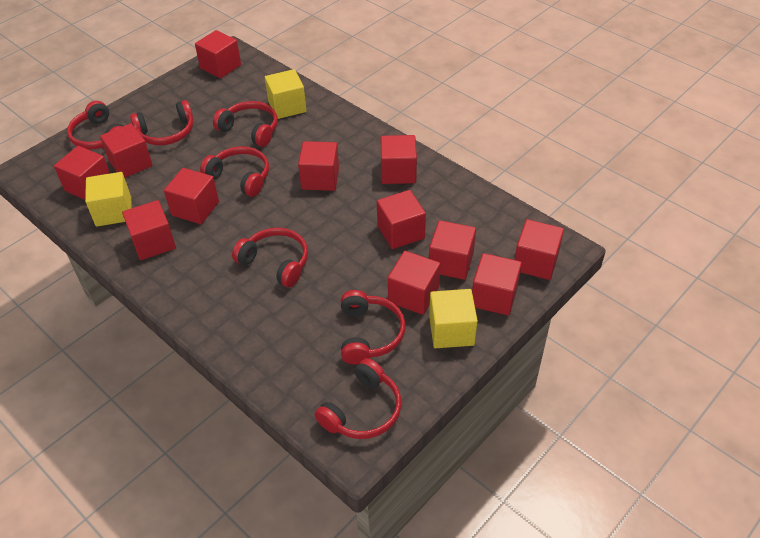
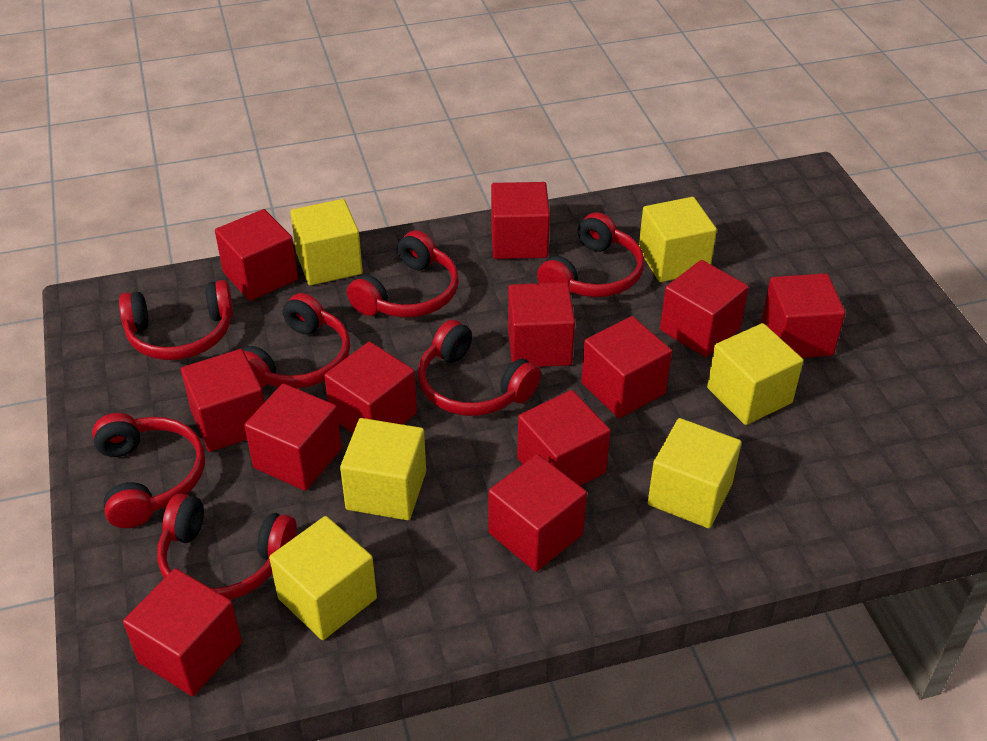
yellow cube: 3 -> 6

